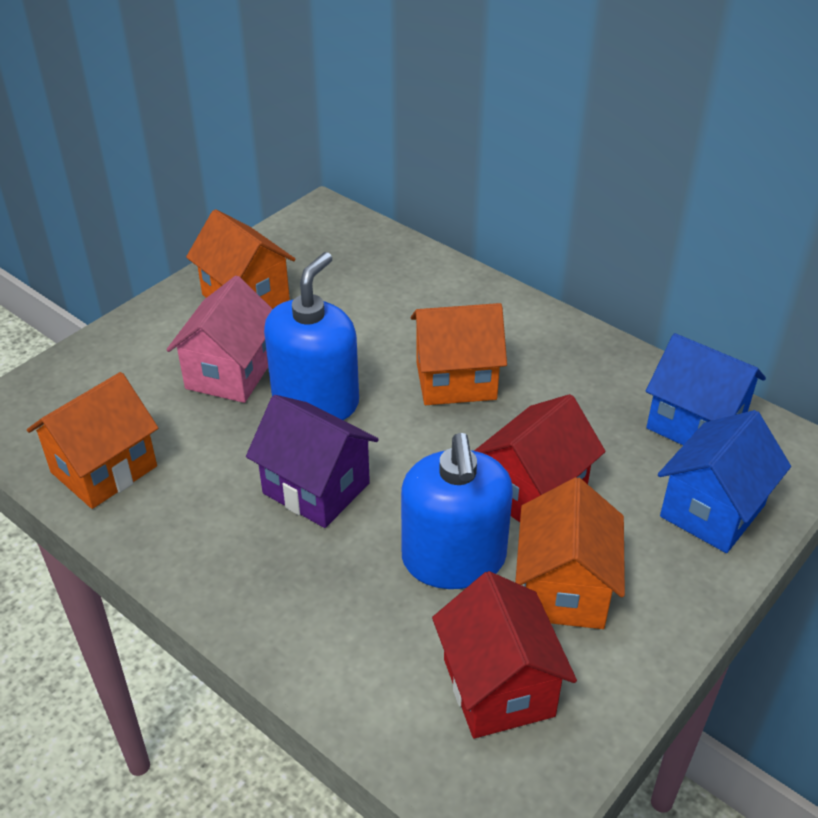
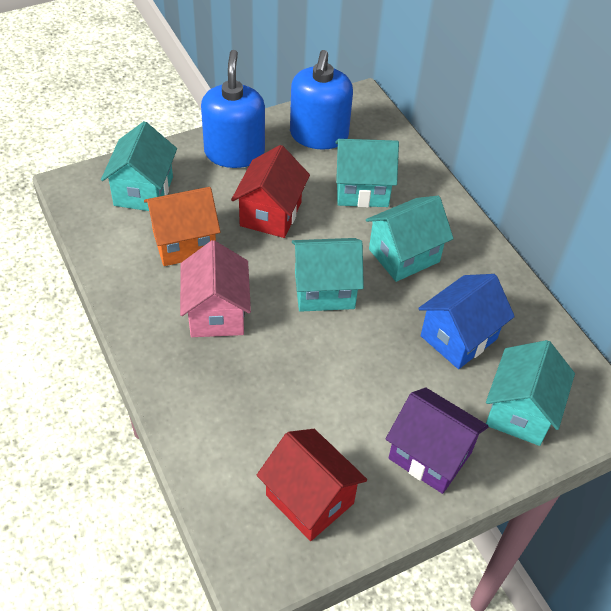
blue house: 2 -> 1
orange house: 4 -> 1
turquoise house: 0 -> 5

